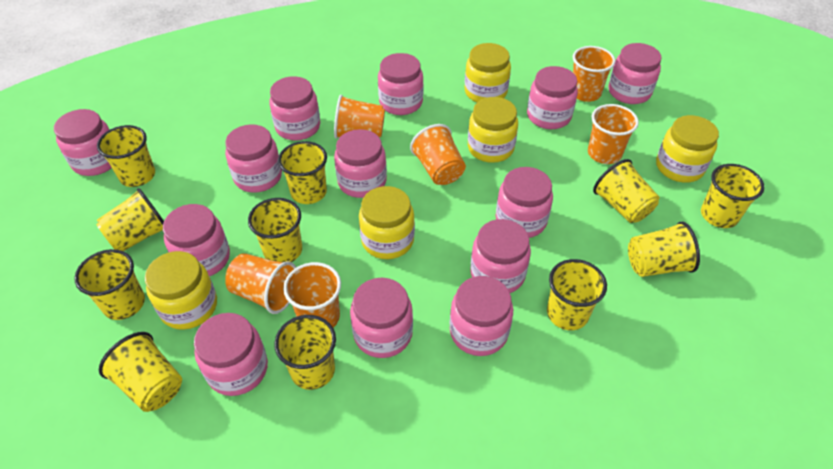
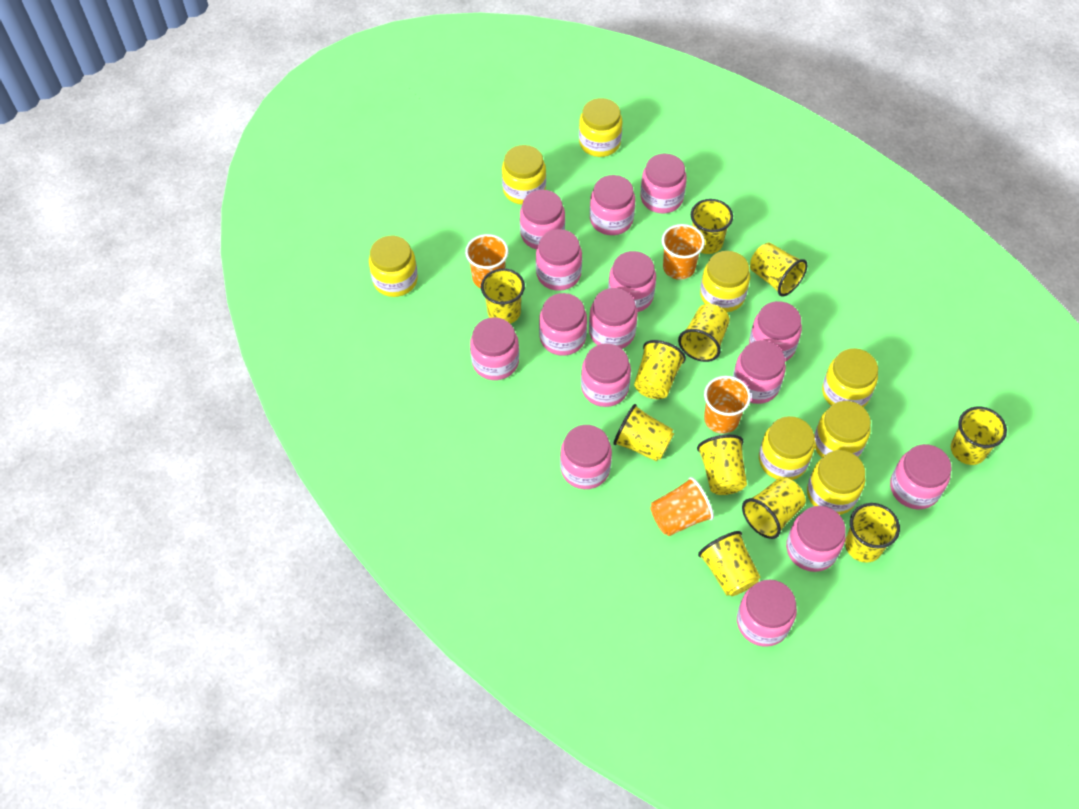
orange cup: 6 -> 4
pink jar: 13 -> 15
yellow jar: 5 -> 8

